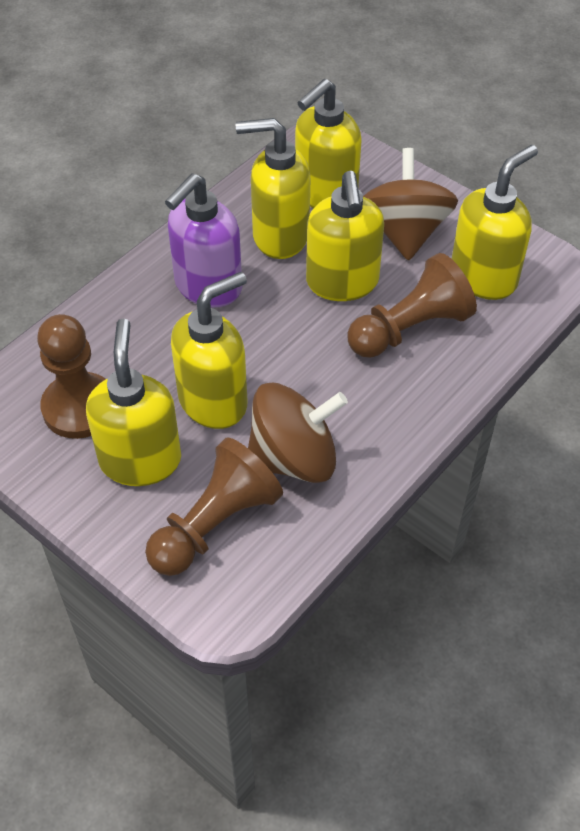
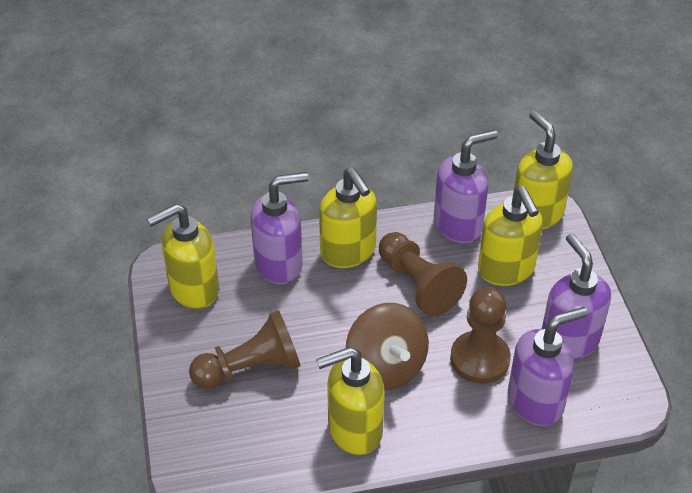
brown spinning top: 2 -> 1
purple soap dispenser: 1 -> 4
yellow soap dispenser: 6 -> 5

